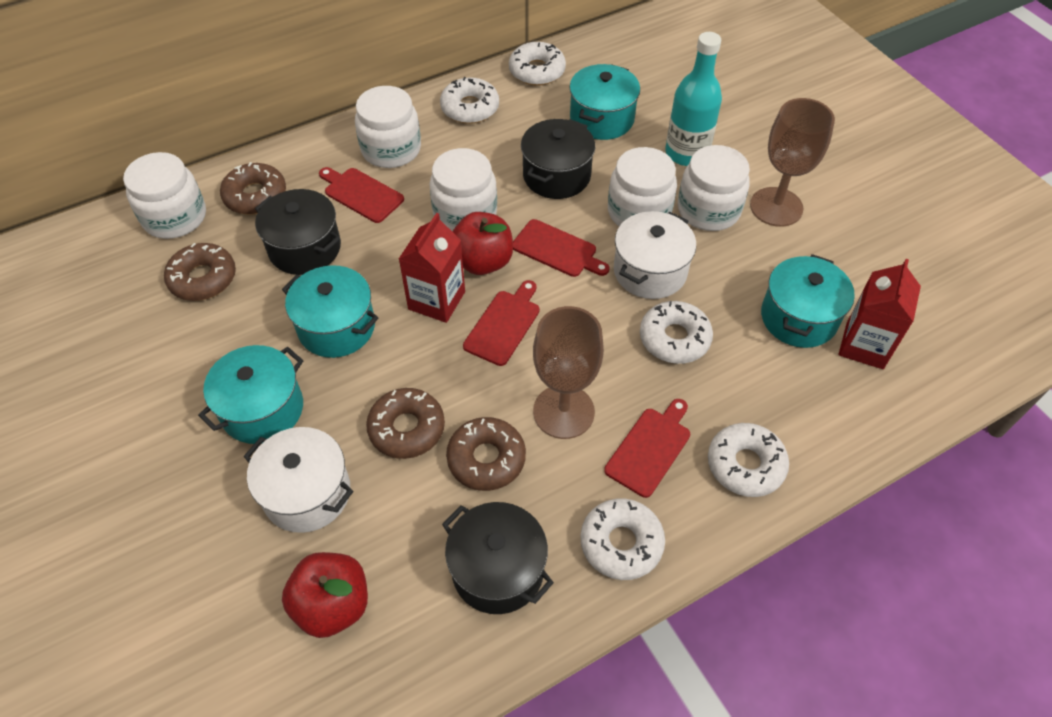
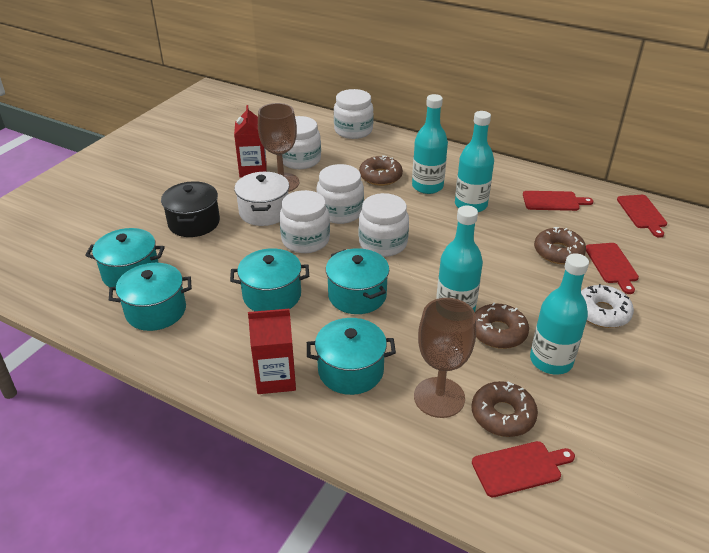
black pot: 3 -> 1
red apple: 2 -> 0
turquoise bottle: 1 -> 4
turquoise pot: 4 -> 5
white donut: 5 -> 1
white pot: 2 -> 1

